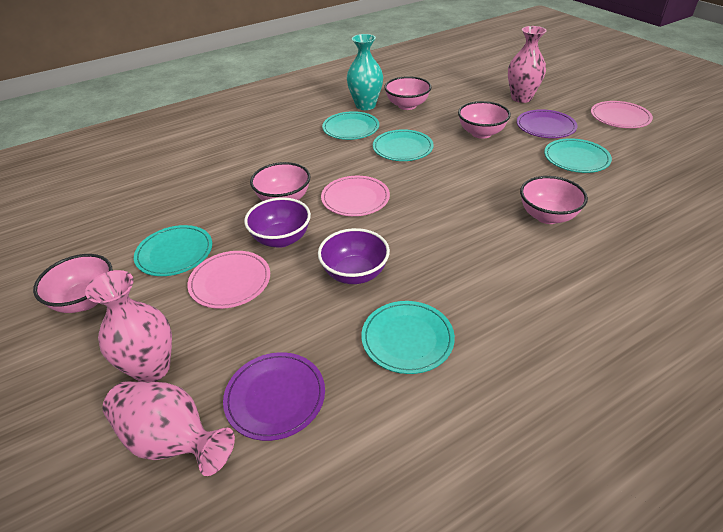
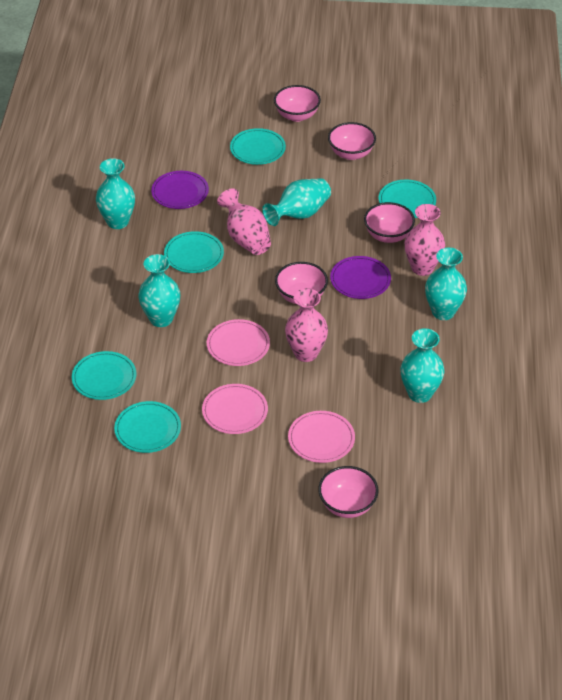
purple bowl: 2 -> 0
turquoise vase: 1 -> 5

